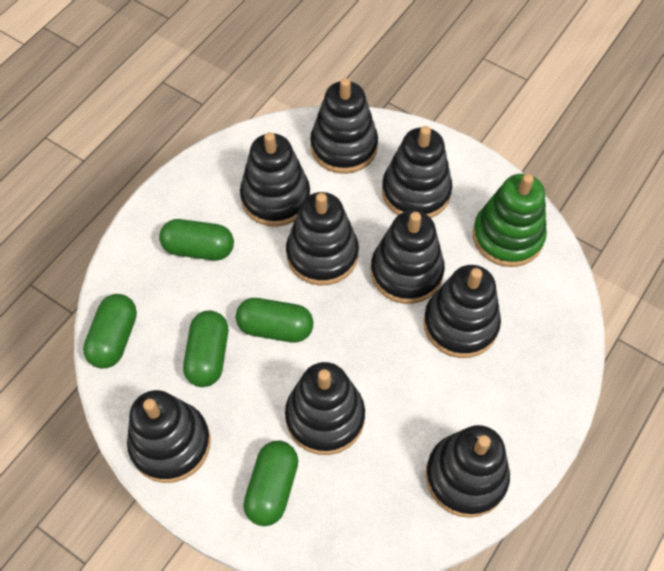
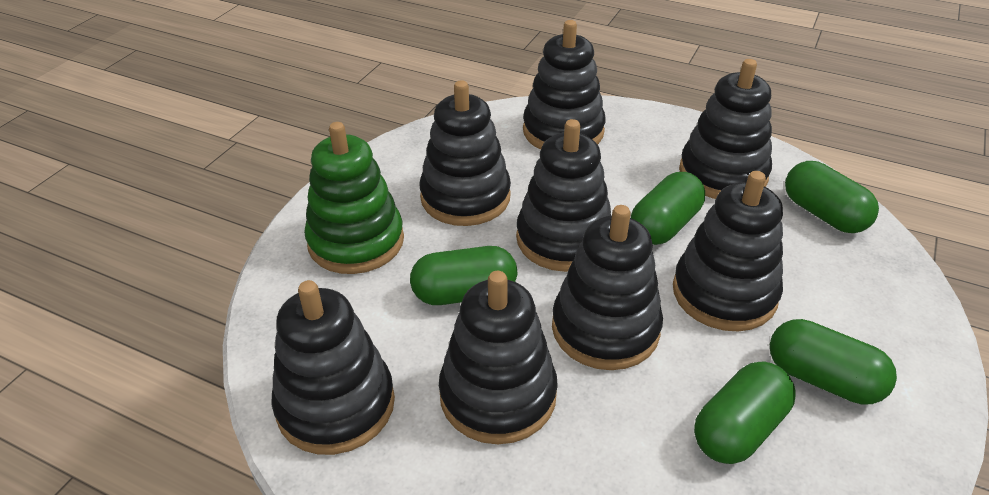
black stacking toy: 9 -> 8

